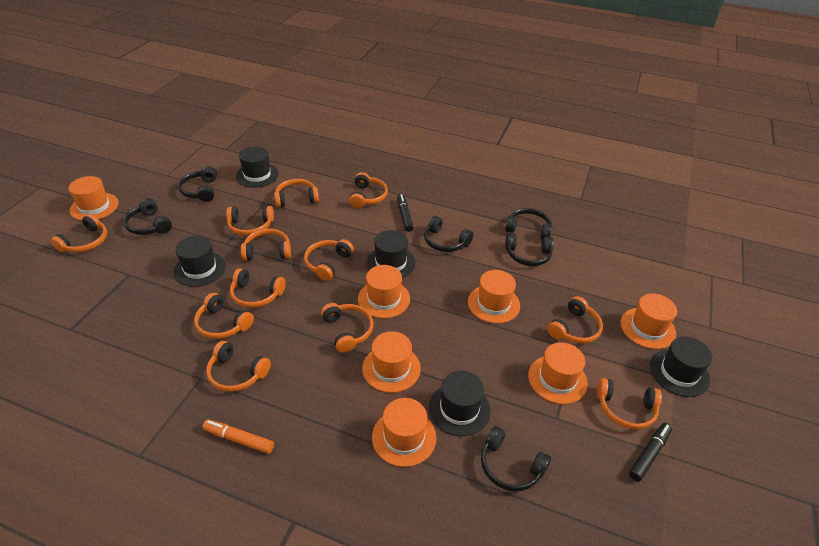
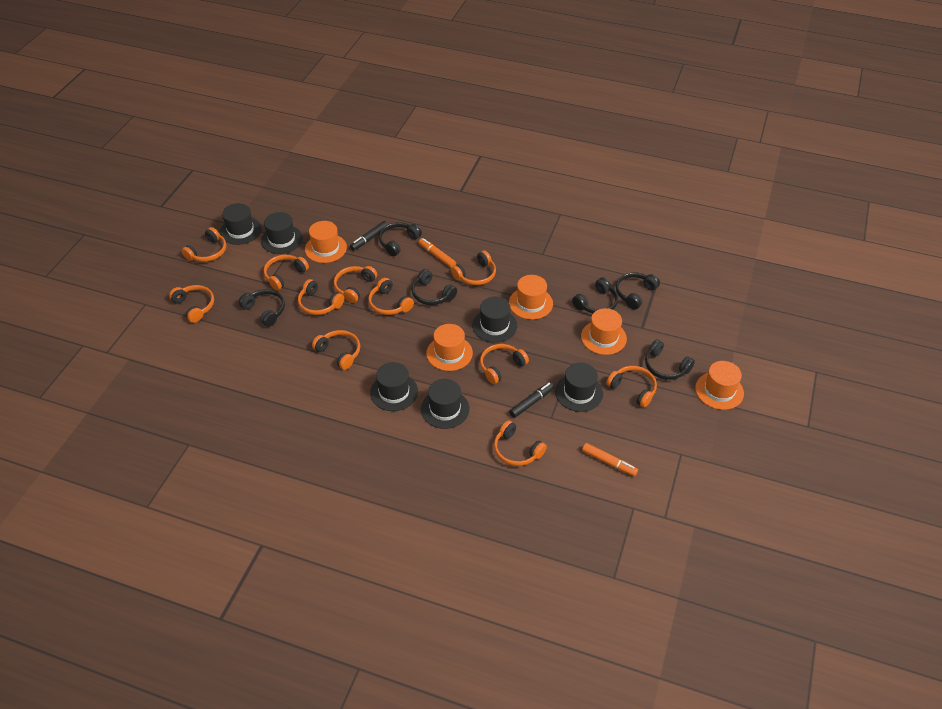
black hat: 5 -> 6
orange hat: 7 -> 5
orange headphones: 12 -> 11
orange marker: 1 -> 2

